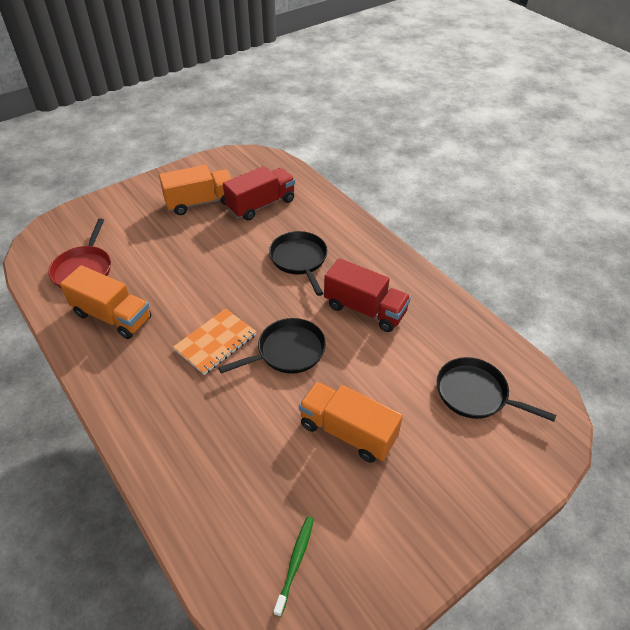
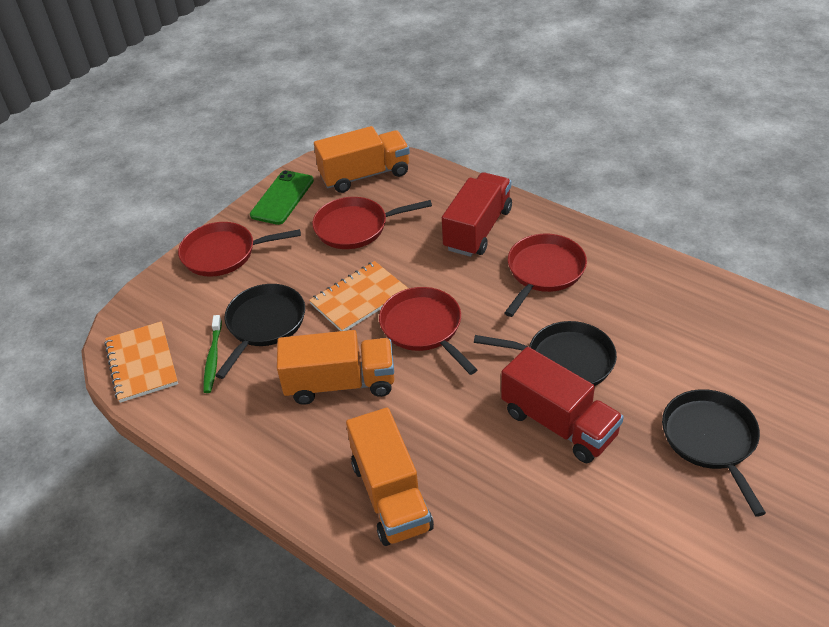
green phone: 0 -> 1
orange notebook: 1 -> 2
red pan: 1 -> 4

